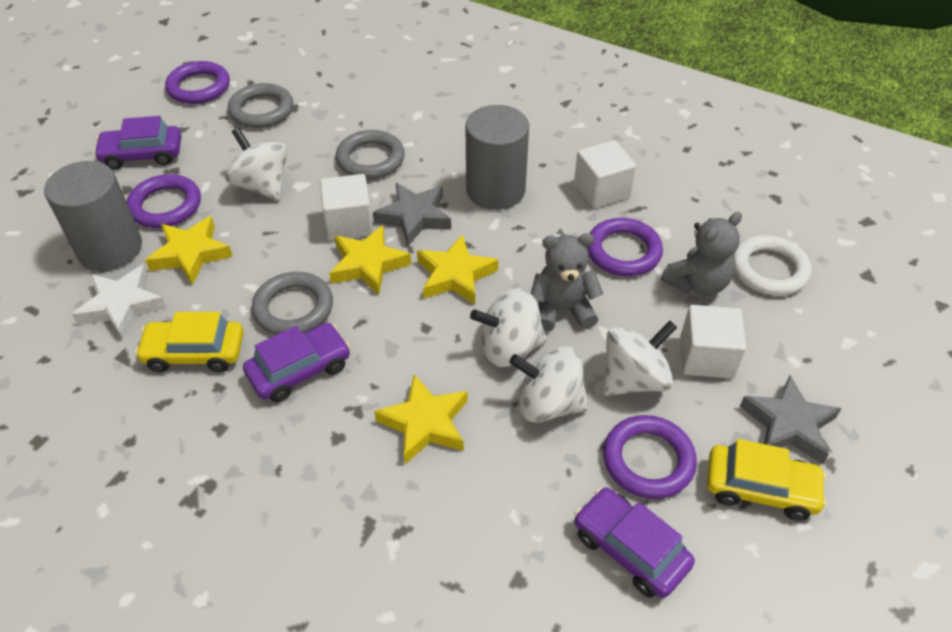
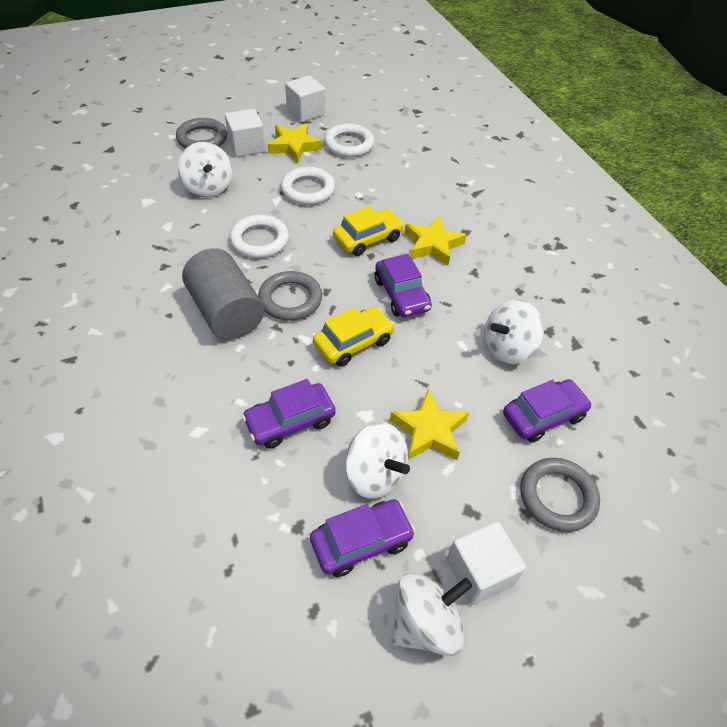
grey cylinder: 2 -> 1
grey star: 2 -> 0
grey teddy bear: 2 -> 0
purple car: 3 -> 4
purple ring: 4 -> 0
white ring: 1 -> 3
white star: 1 -> 0
yellow star: 4 -> 3

